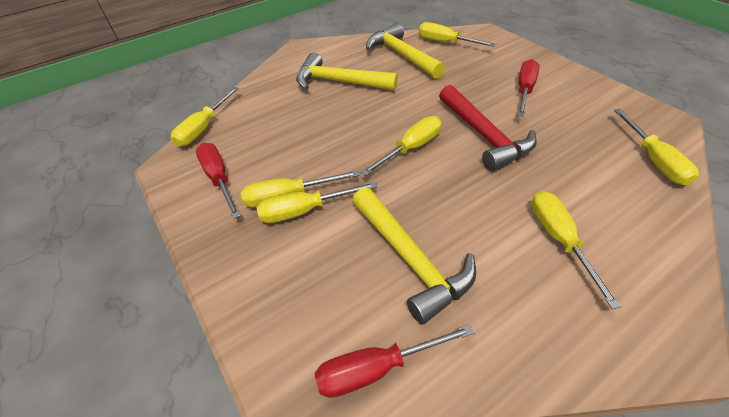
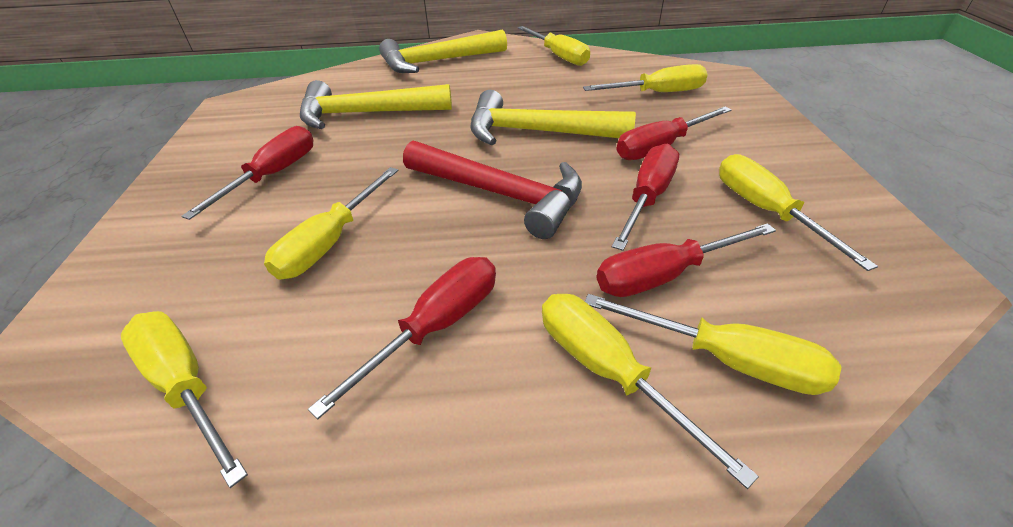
red screwdriver: 3 -> 5

